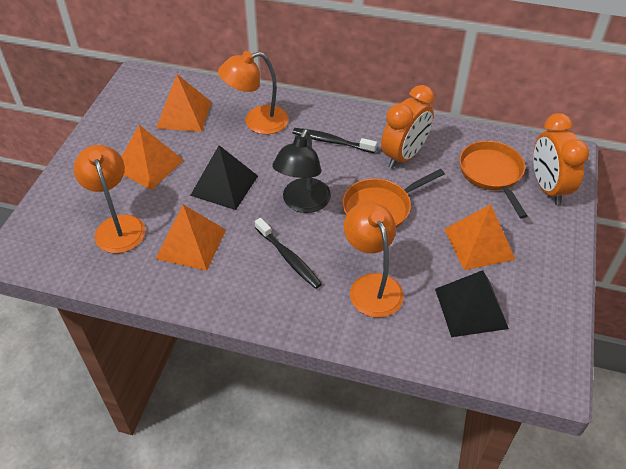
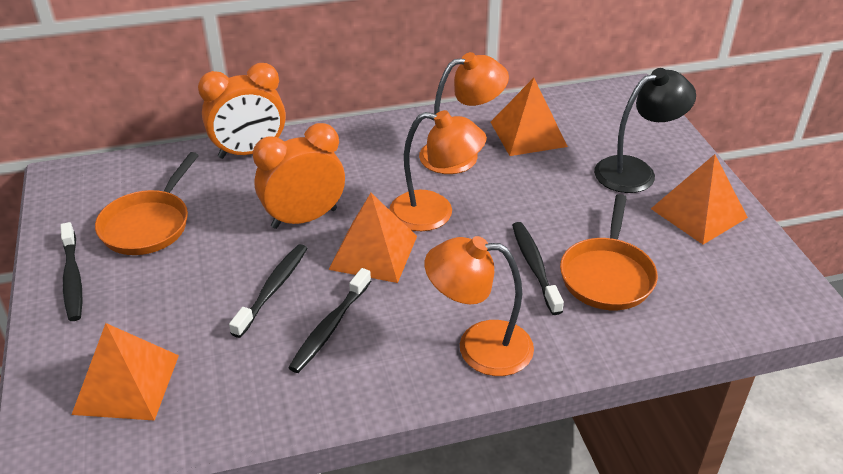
black pyramid: 2 -> 0
black toothbrush: 2 -> 4

